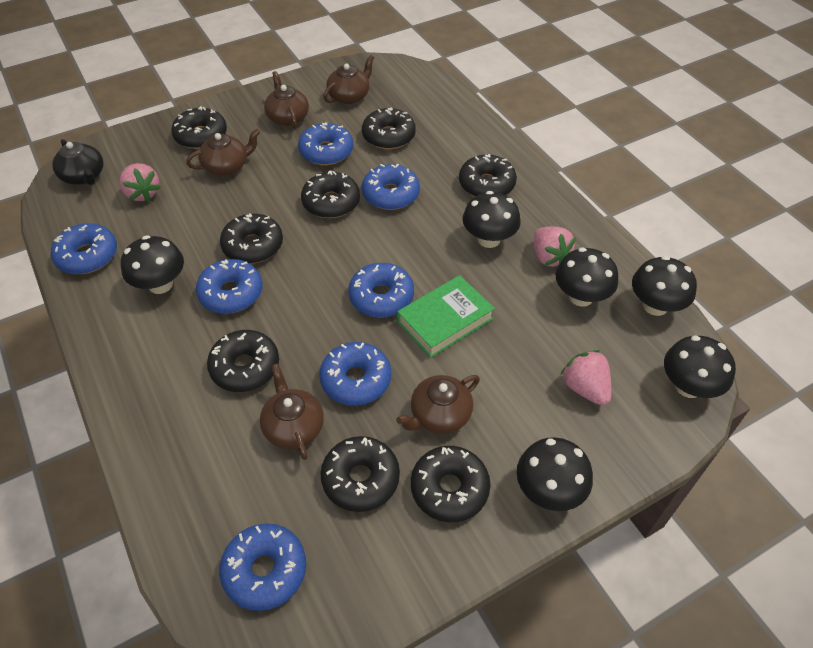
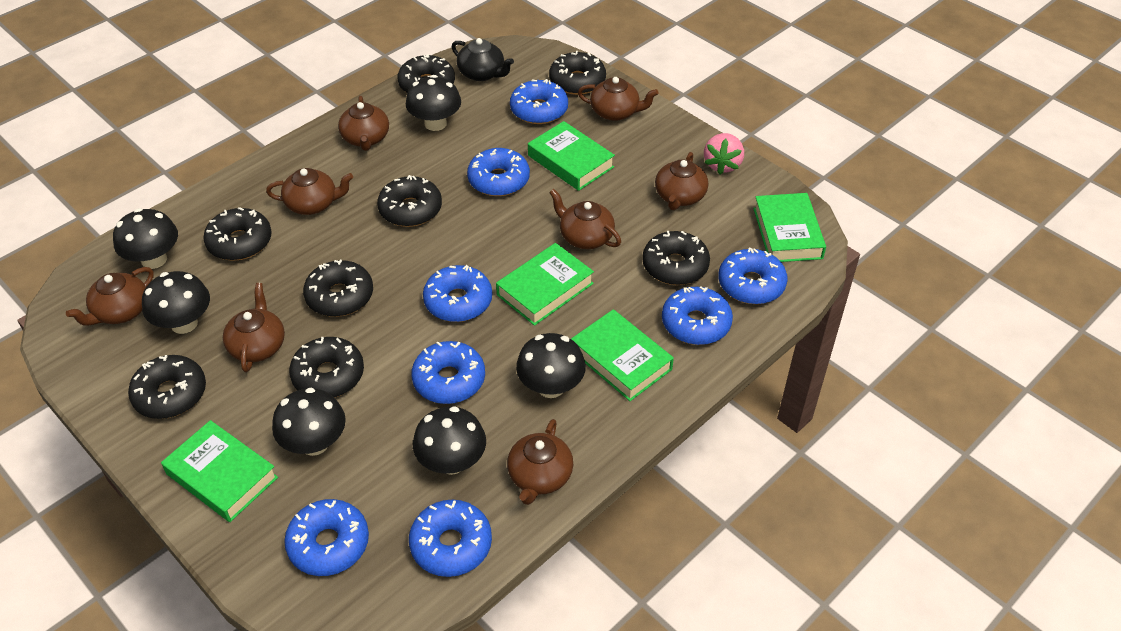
blue donut: 7 -> 8
brown teapot: 5 -> 8
green book: 1 -> 5
pink strawberry: 3 -> 1

